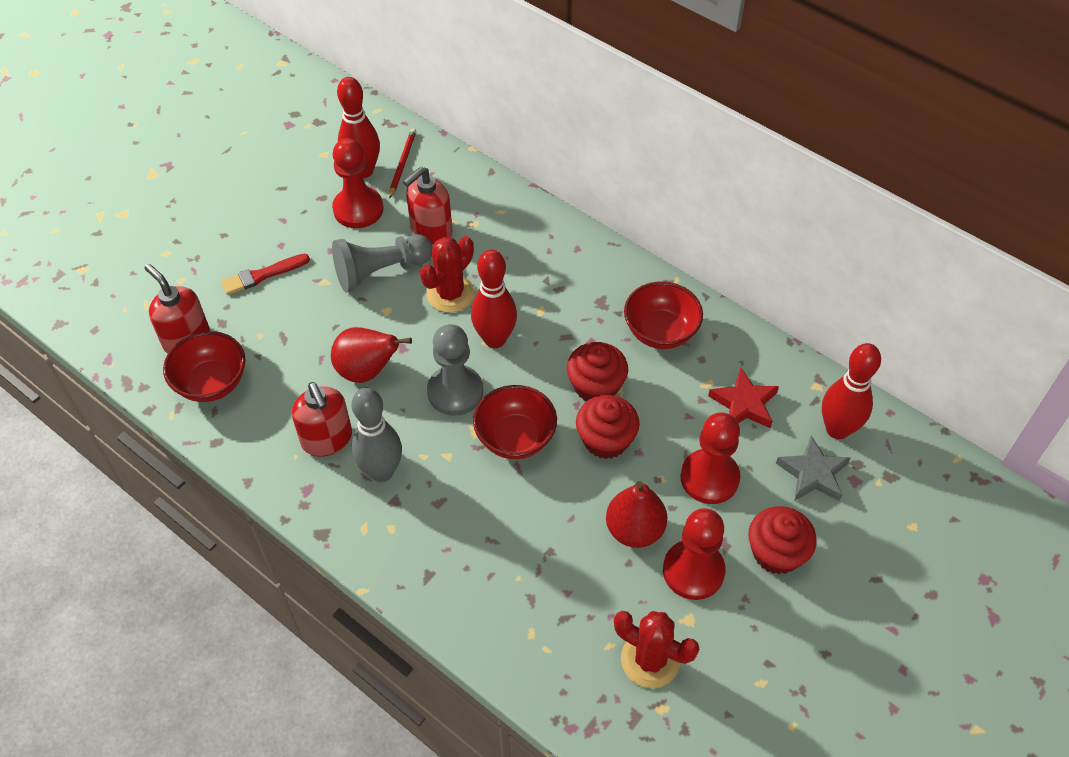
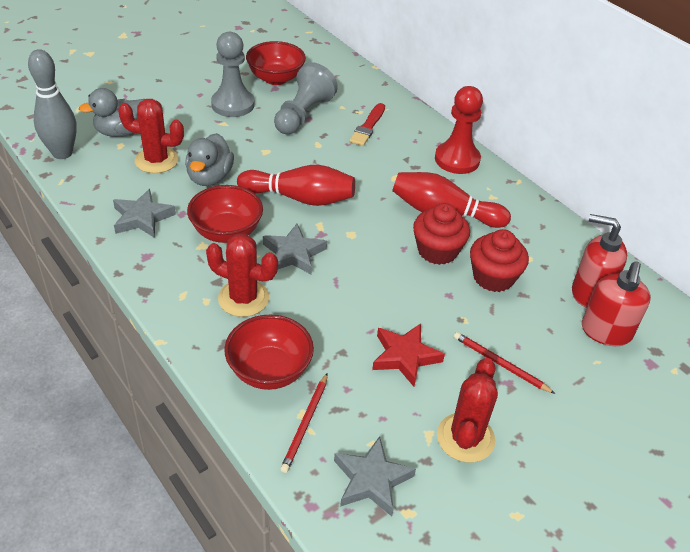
grey duck: 0 -> 2
grey star: 1 -> 3
red bowling pin: 3 -> 2
red cactus: 2 -> 3
red cupcake: 3 -> 2
red pawn: 3 -> 1
red pear: 2 -> 0
red pencil: 1 -> 2
red soap dispenser: 3 -> 2

